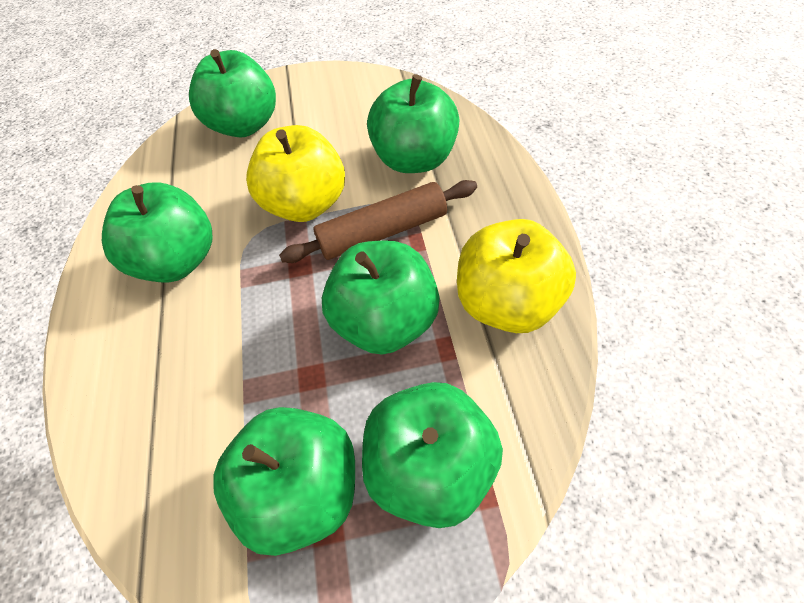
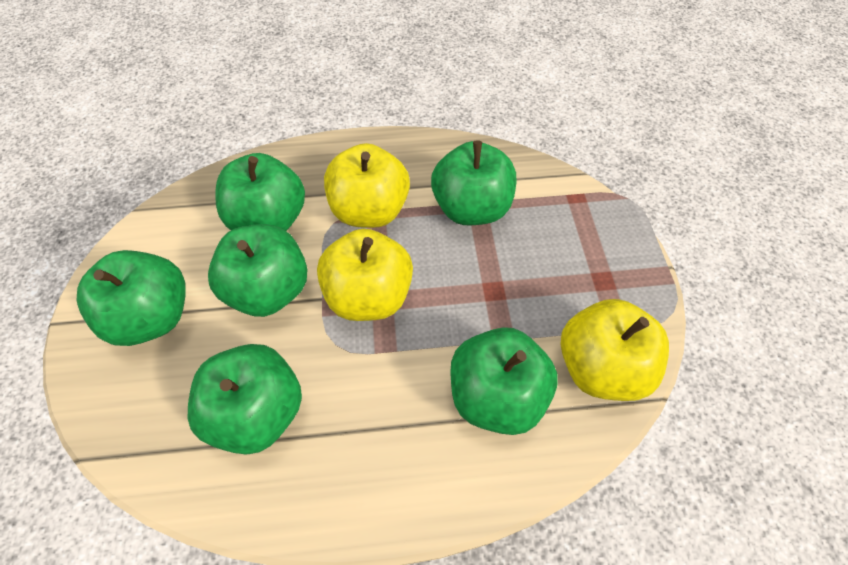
brown rolling pin: 1 -> 0
yellow apple: 2 -> 3

